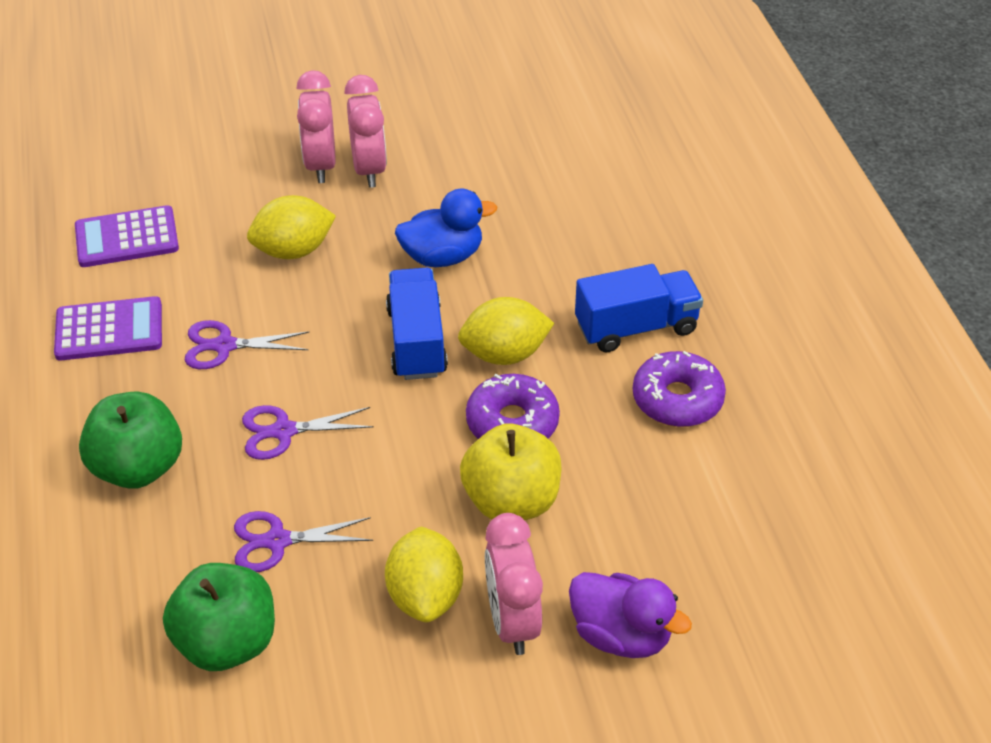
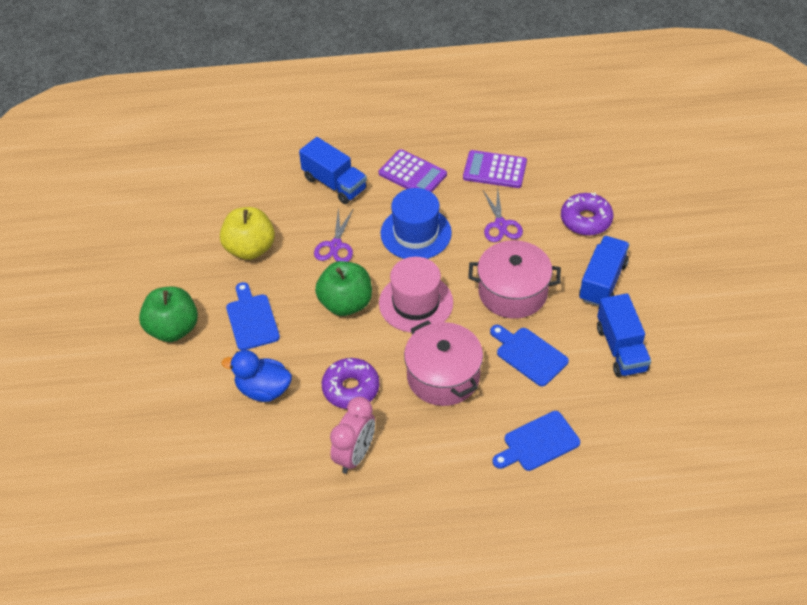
blue cutting board: 0 -> 3
blue hat: 0 -> 1
blue truck: 2 -> 3
pink clock: 3 -> 1
pink hat: 0 -> 1
pink pot: 0 -> 2
purple duck: 1 -> 0
purple scissors: 3 -> 2
yellow lemon: 3 -> 0

